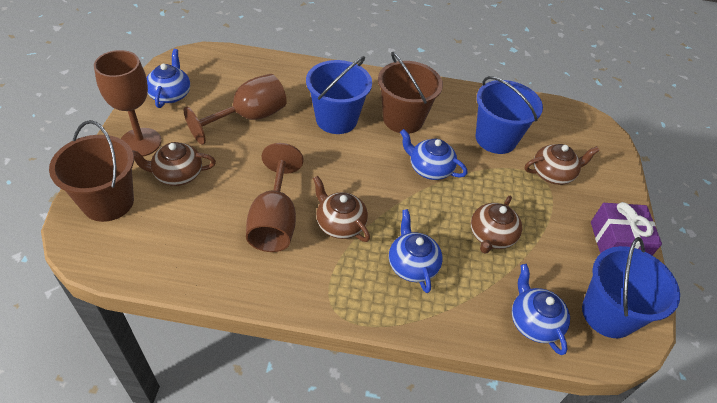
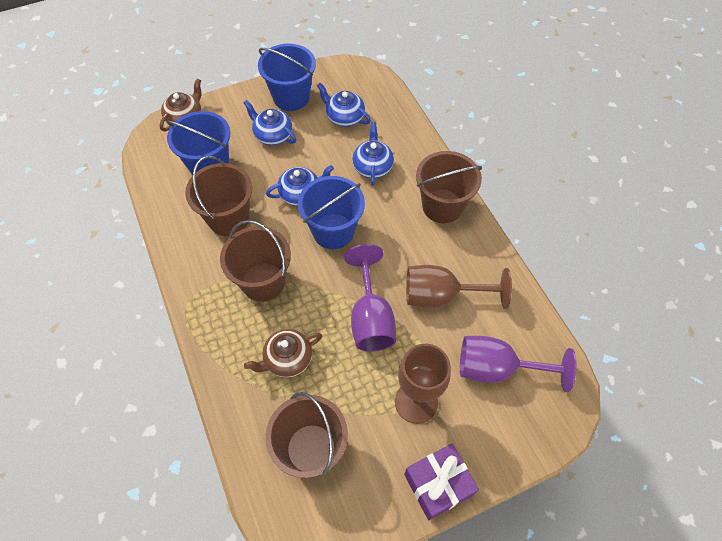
brown bucket: 2 -> 4
brown goblet: 3 -> 2
brown teapot: 4 -> 2
purple goblet: 0 -> 2

